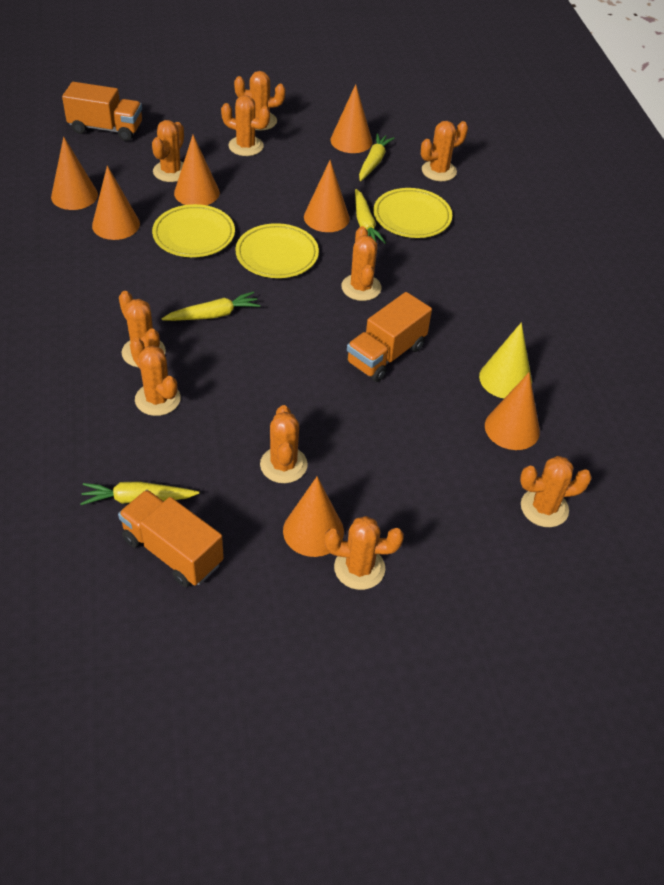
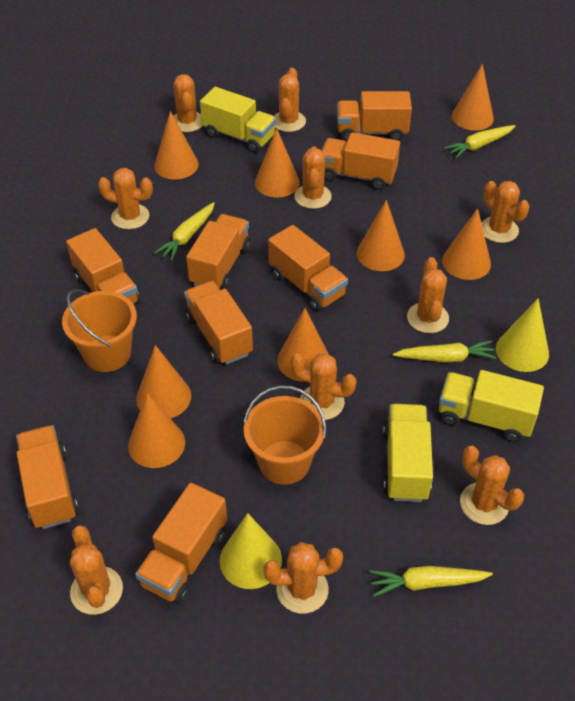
orange bucket: 0 -> 2
orange cone: 7 -> 8
orange truck: 3 -> 8
yellow cone: 1 -> 2
yellow plate: 3 -> 0
yellow truck: 0 -> 3

